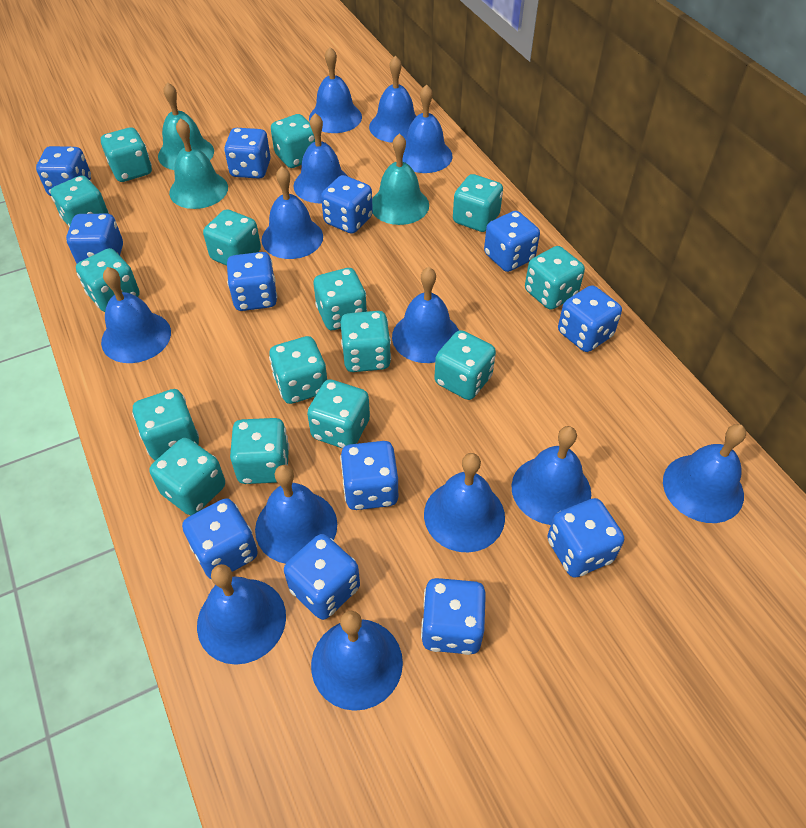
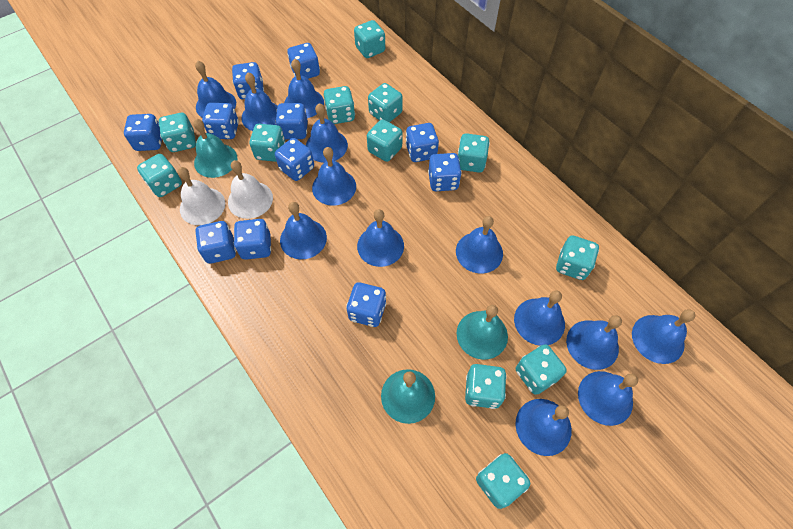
blue dice: 12 -> 11
turquoise dice: 15 -> 12
white bell: 0 -> 2

